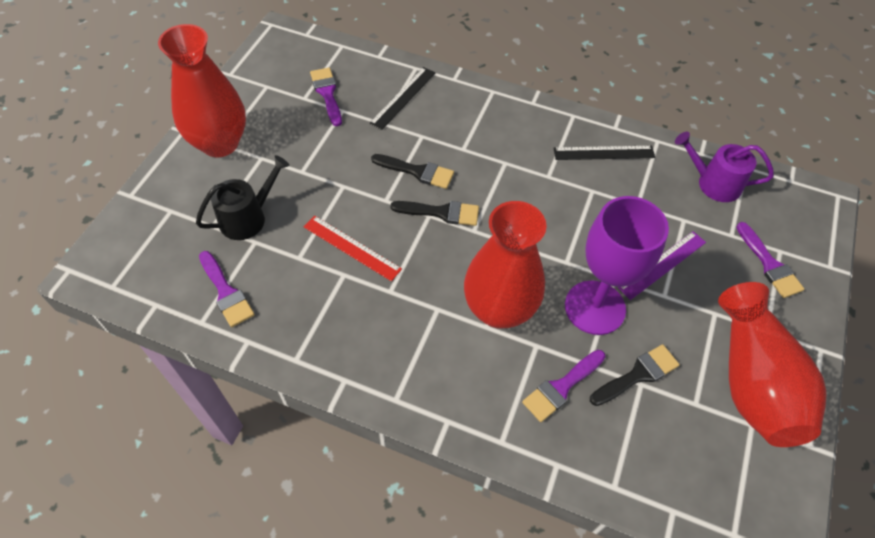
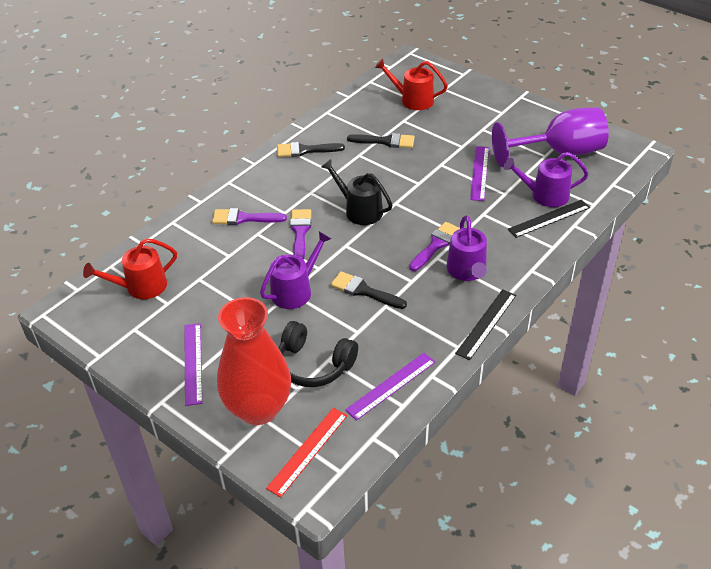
black headphones: 0 -> 1
purple brush: 4 -> 3
purple ruler: 1 -> 3
purple watering can: 1 -> 3
red vase: 3 -> 1
red watering can: 0 -> 2

